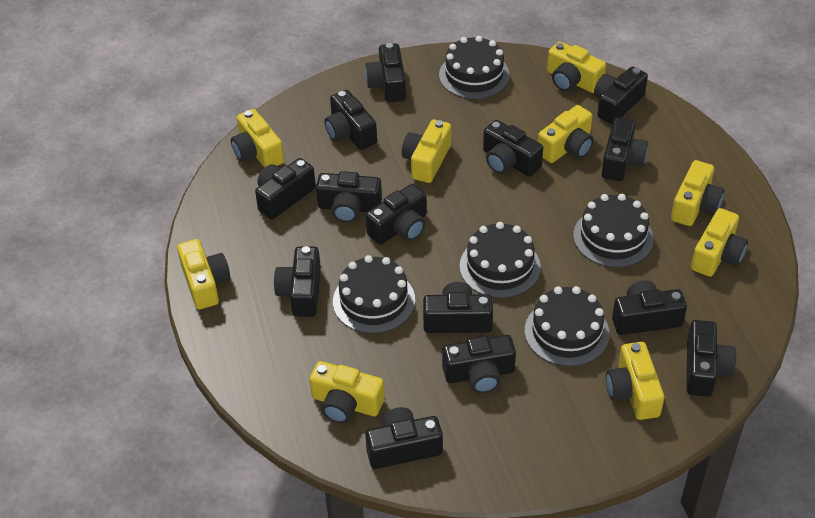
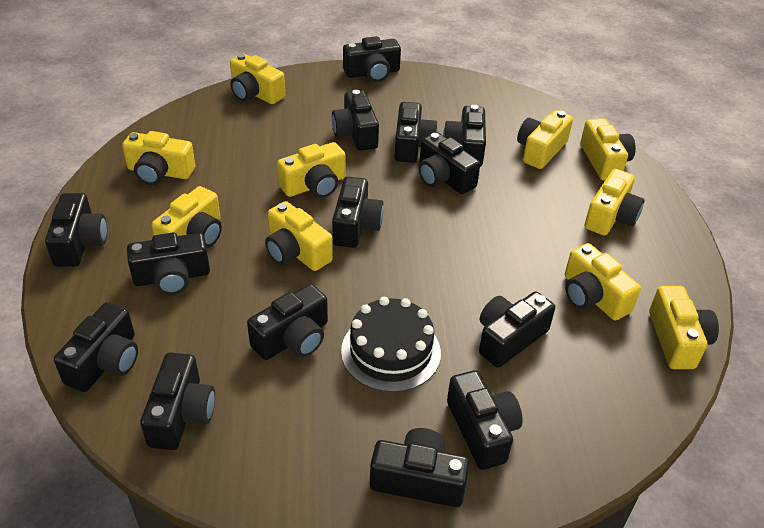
black cake: 5 -> 1
yellow camera: 9 -> 10

